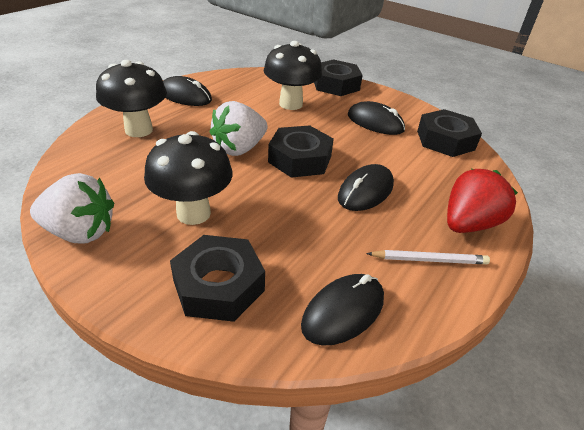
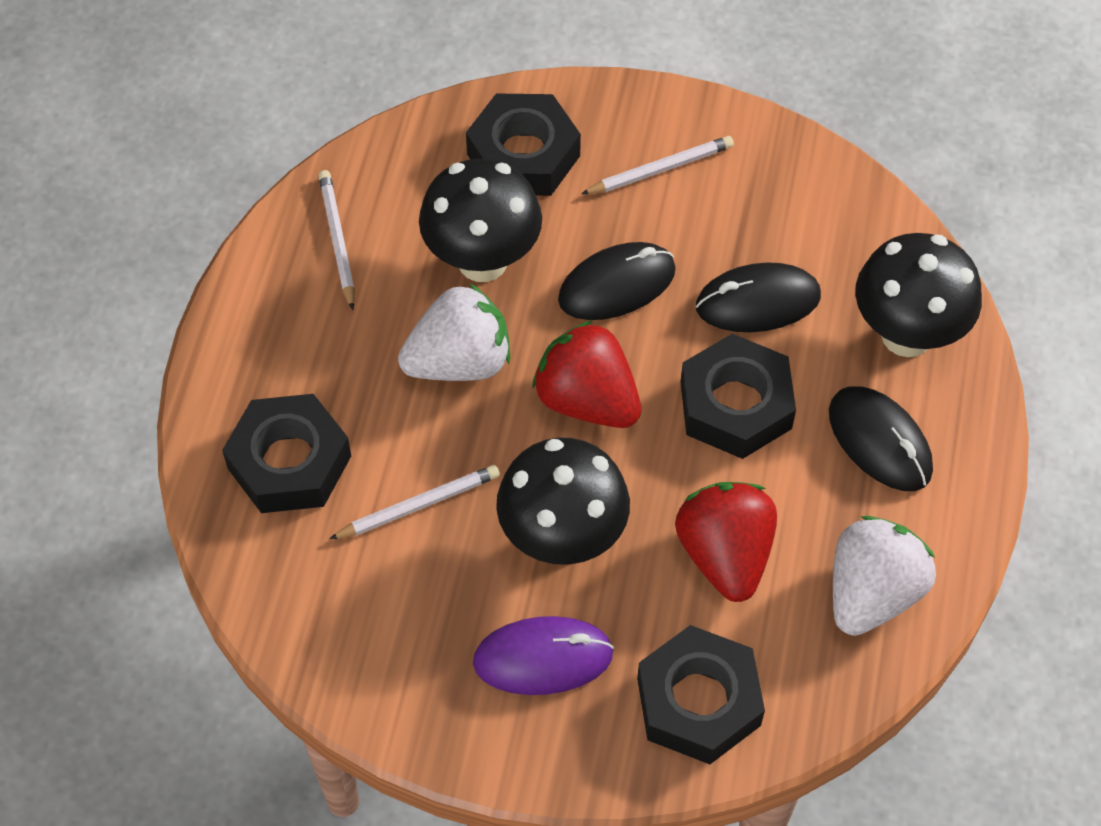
black mouse: 4 -> 3
purple mouse: 0 -> 1
red strawberry: 1 -> 2
white pencil: 1 -> 3

